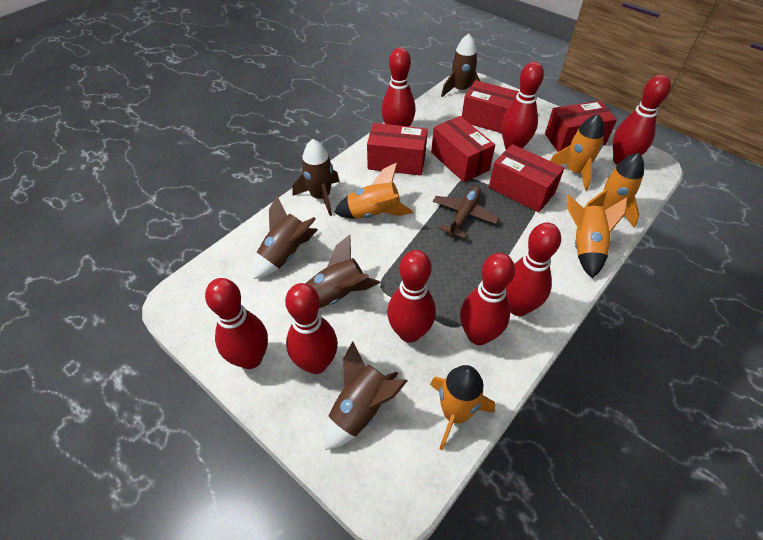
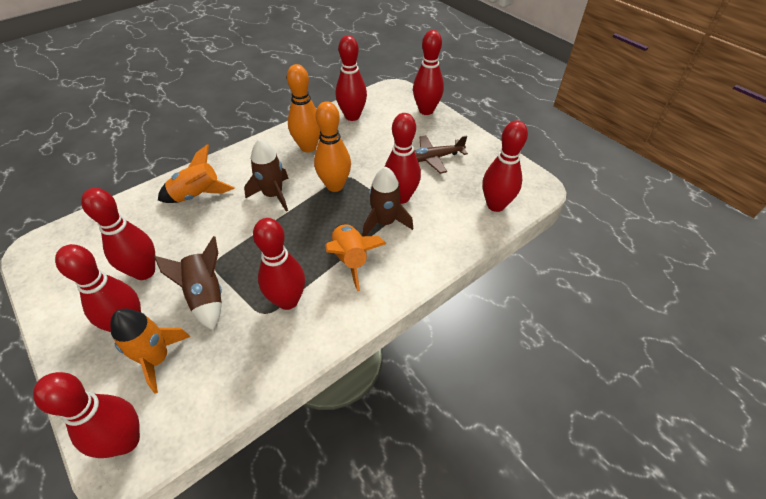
brown rocket: 5 -> 3
orange bowling pin: 0 -> 2
orange rocket: 5 -> 3
red box: 5 -> 0

